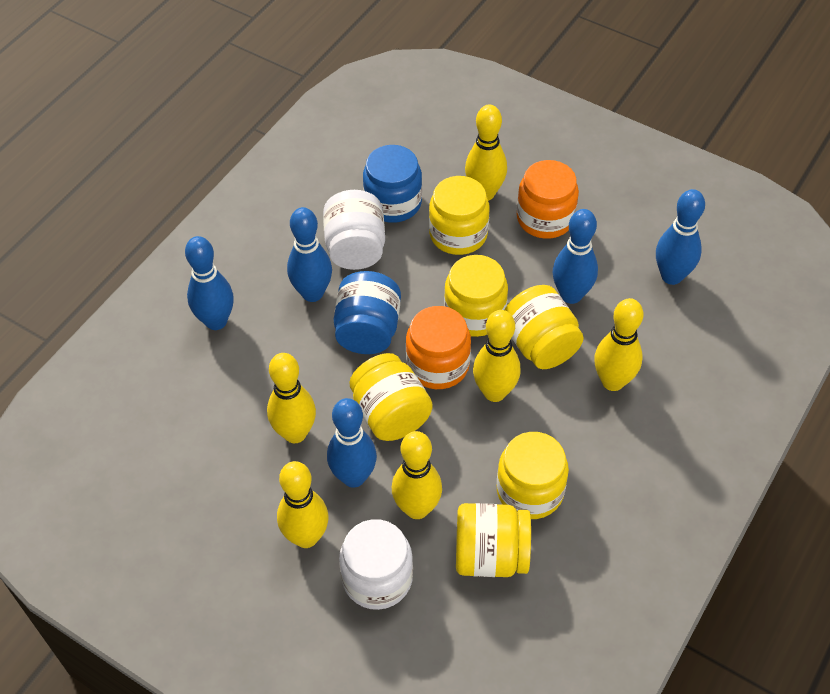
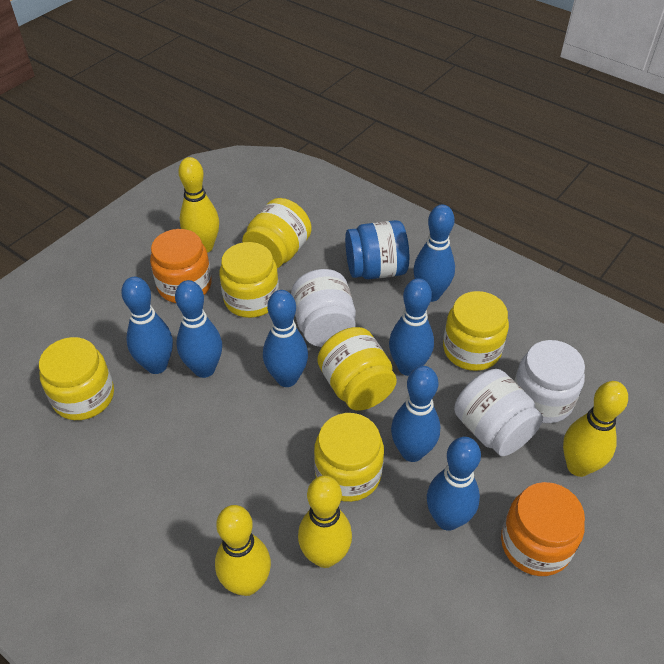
blue bowling pin: 5 -> 7
blue jar: 2 -> 1
white jar: 2 -> 3
yellow bowling pin: 6 -> 4

